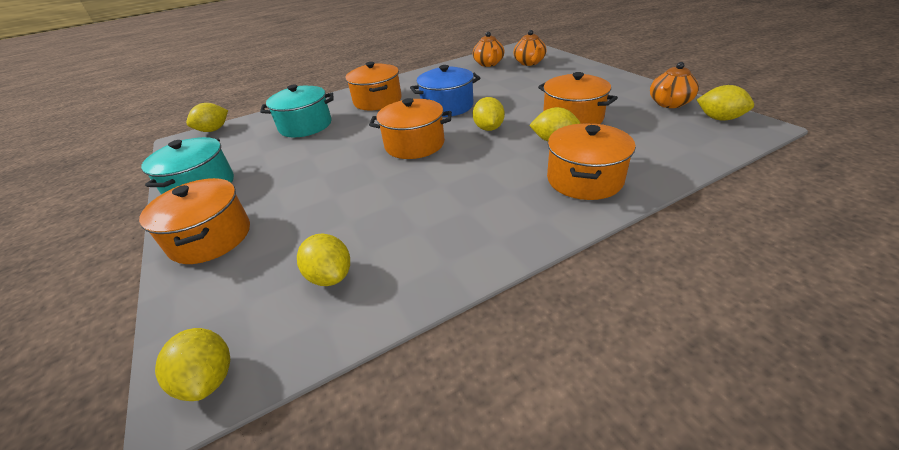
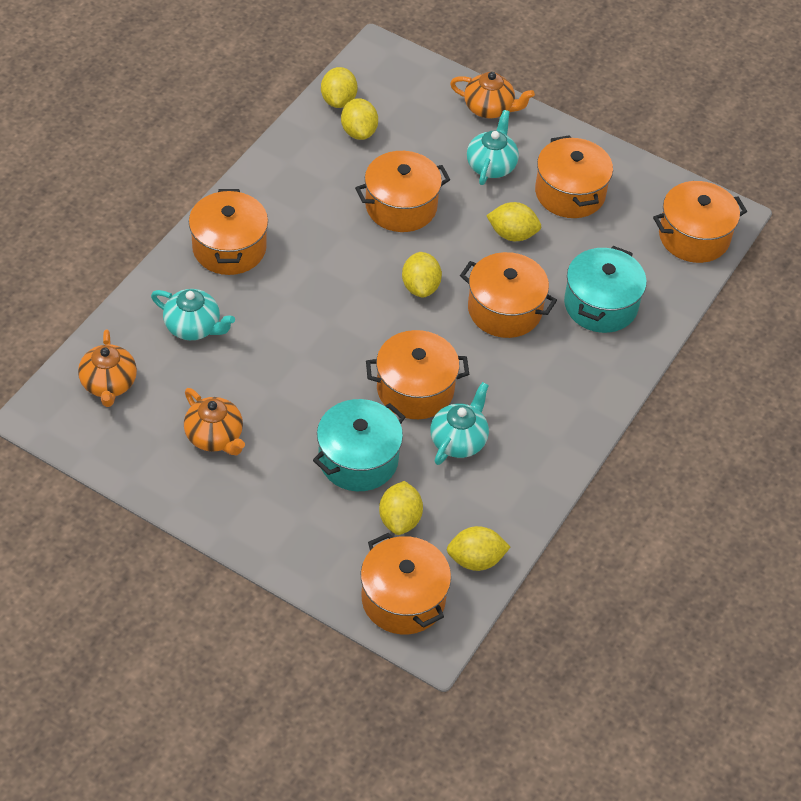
blue pot: 1 -> 0
orange pot: 5 -> 7
turquoise teapot: 0 -> 3

